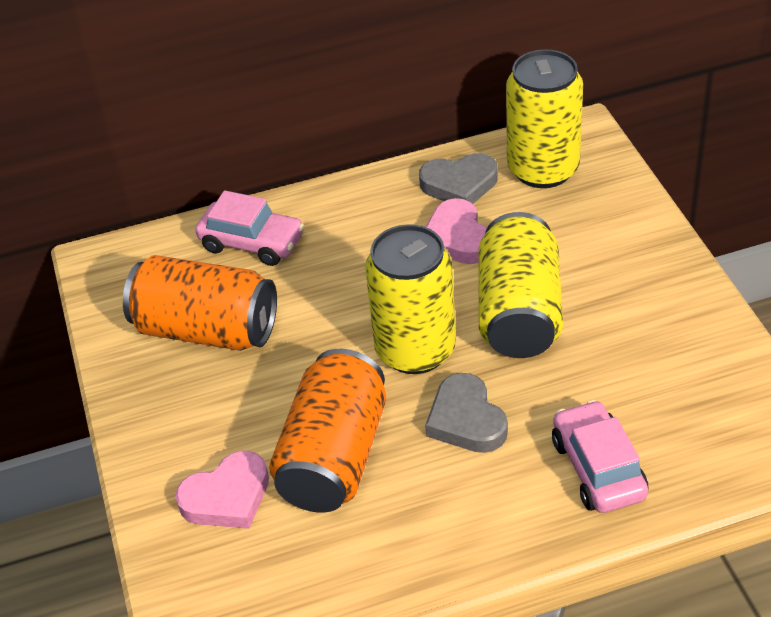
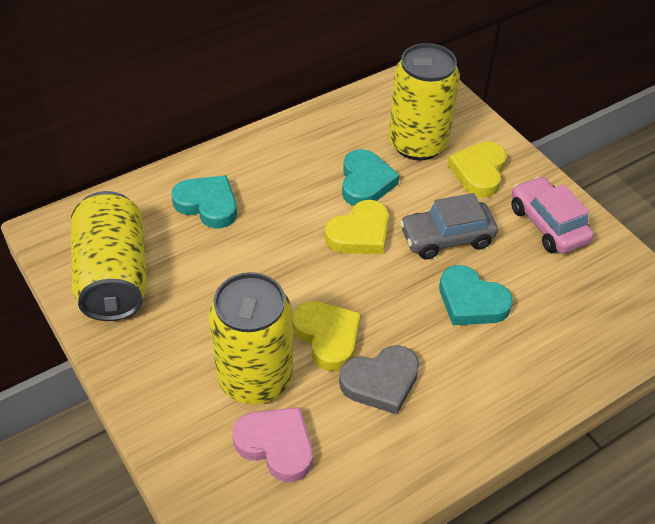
grey car: 0 -> 1
grey heart: 2 -> 1
orange can: 2 -> 0
pink car: 2 -> 1
pink heart: 2 -> 1
turquoise heart: 0 -> 3
yellow heart: 0 -> 3

